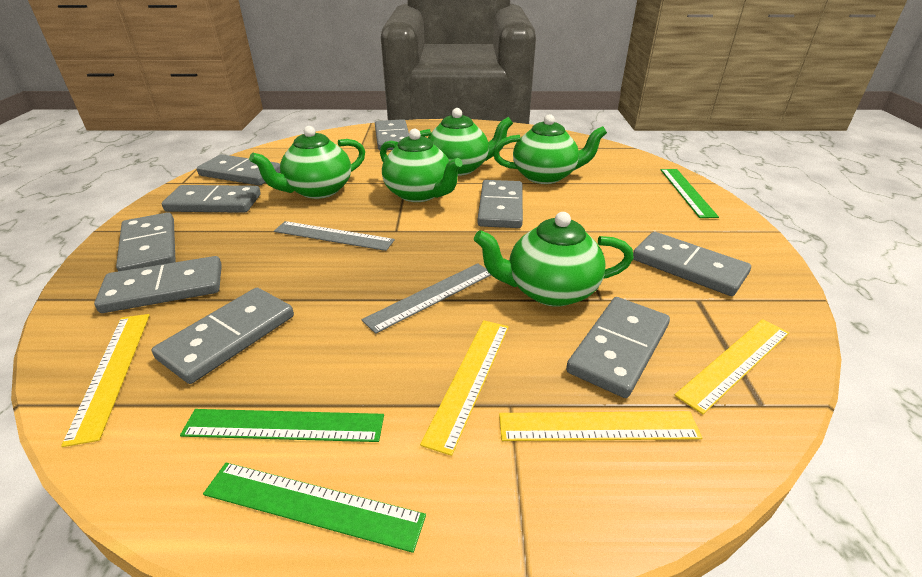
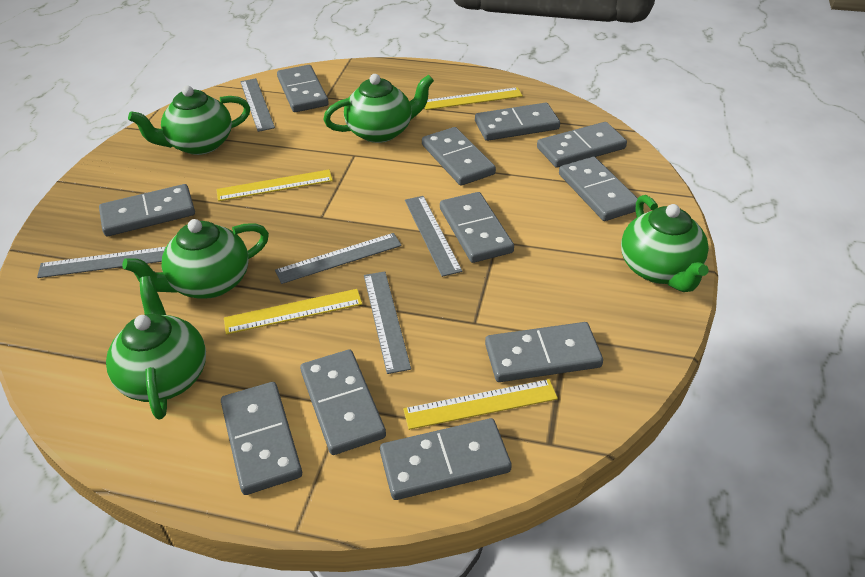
green ruler: 3 -> 0
grey domino: 9 -> 11
grey ruler: 2 -> 5

